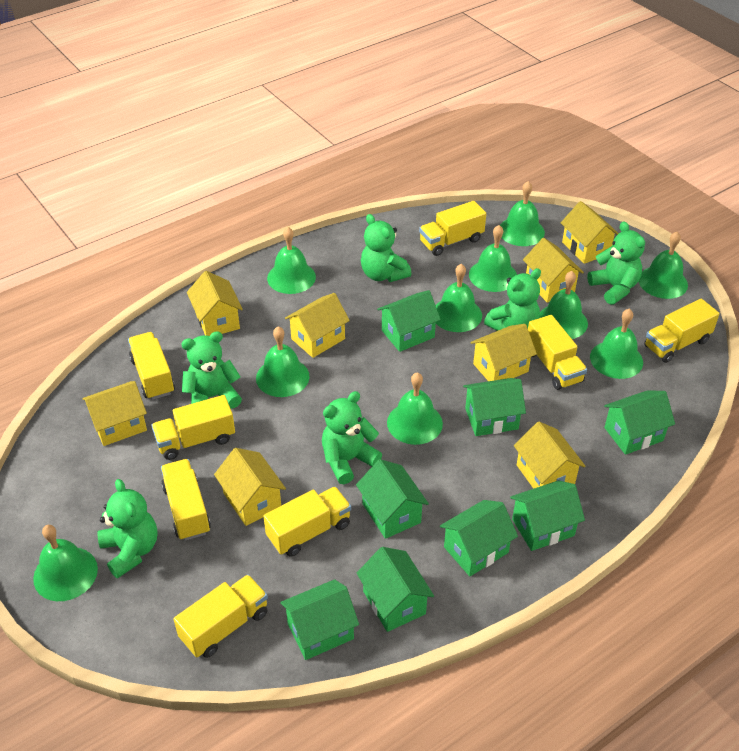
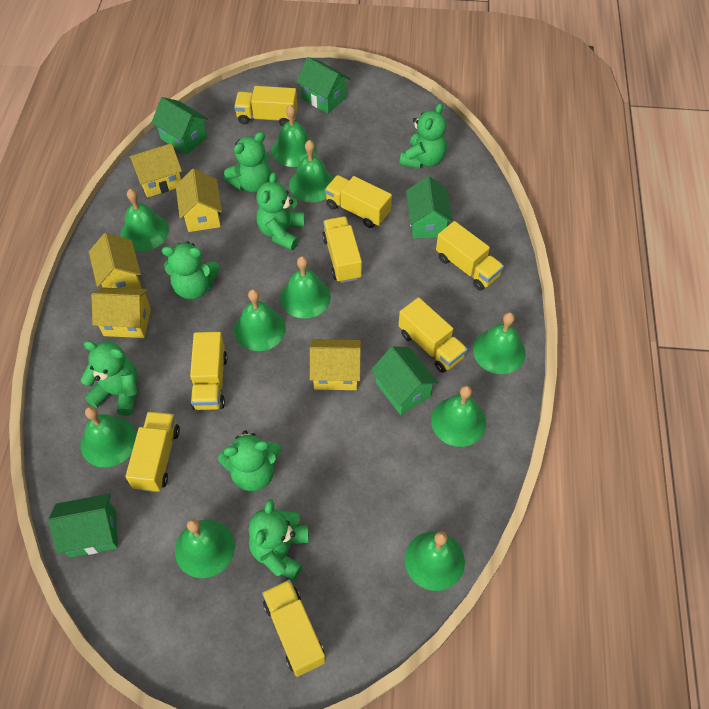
green house: 8 -> 5
green teddy bear: 6 -> 7
yellow house: 8 -> 5

